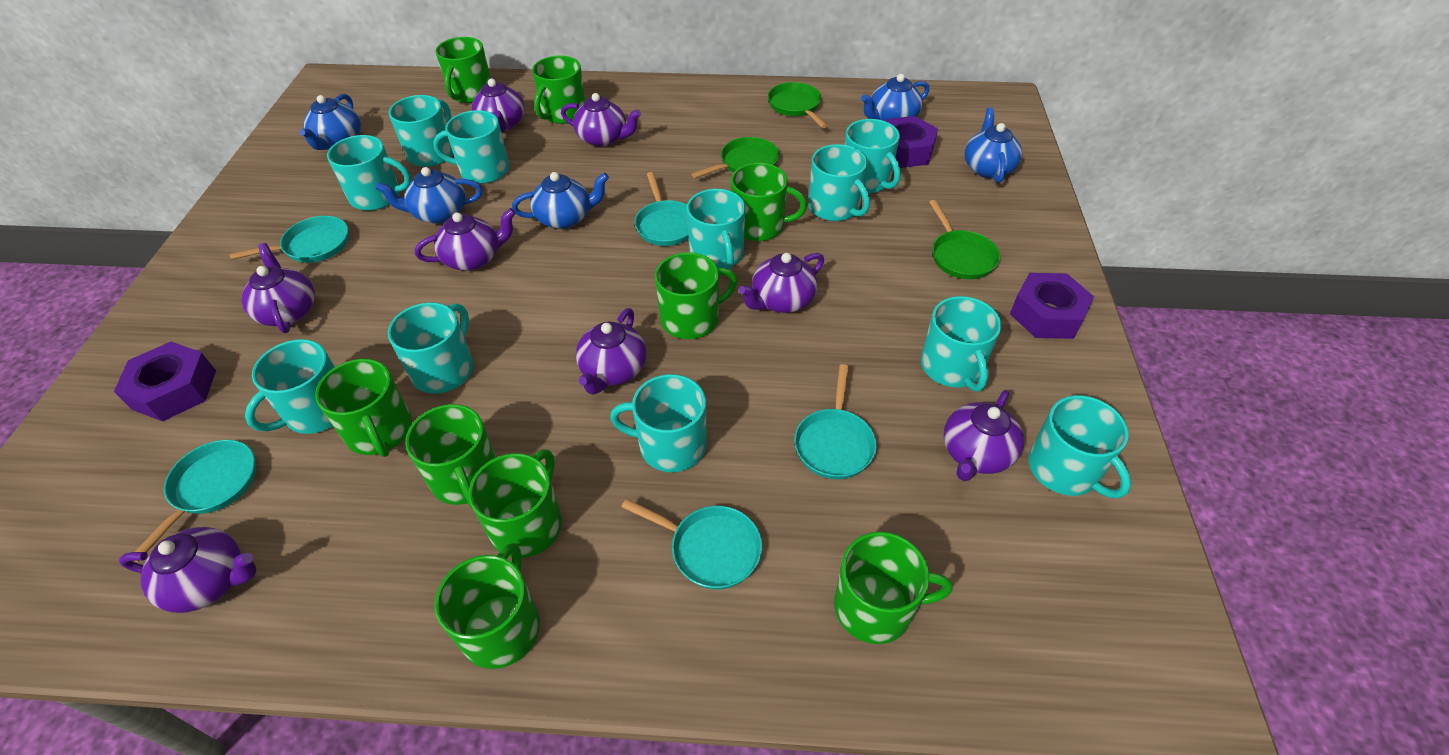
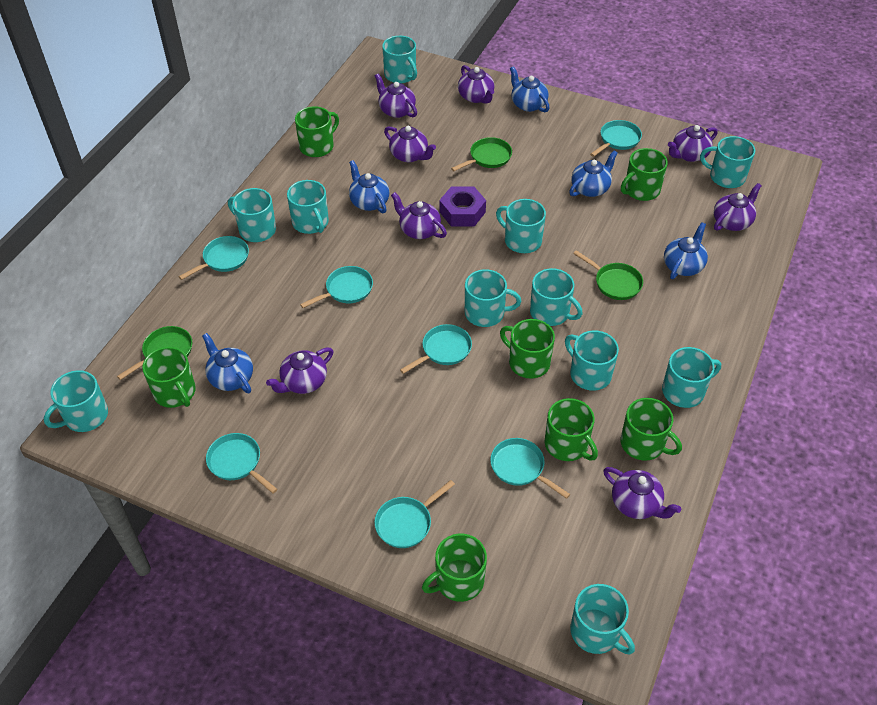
green mug: 9 -> 7
purple nut: 3 -> 1
turquoise pan: 5 -> 7

